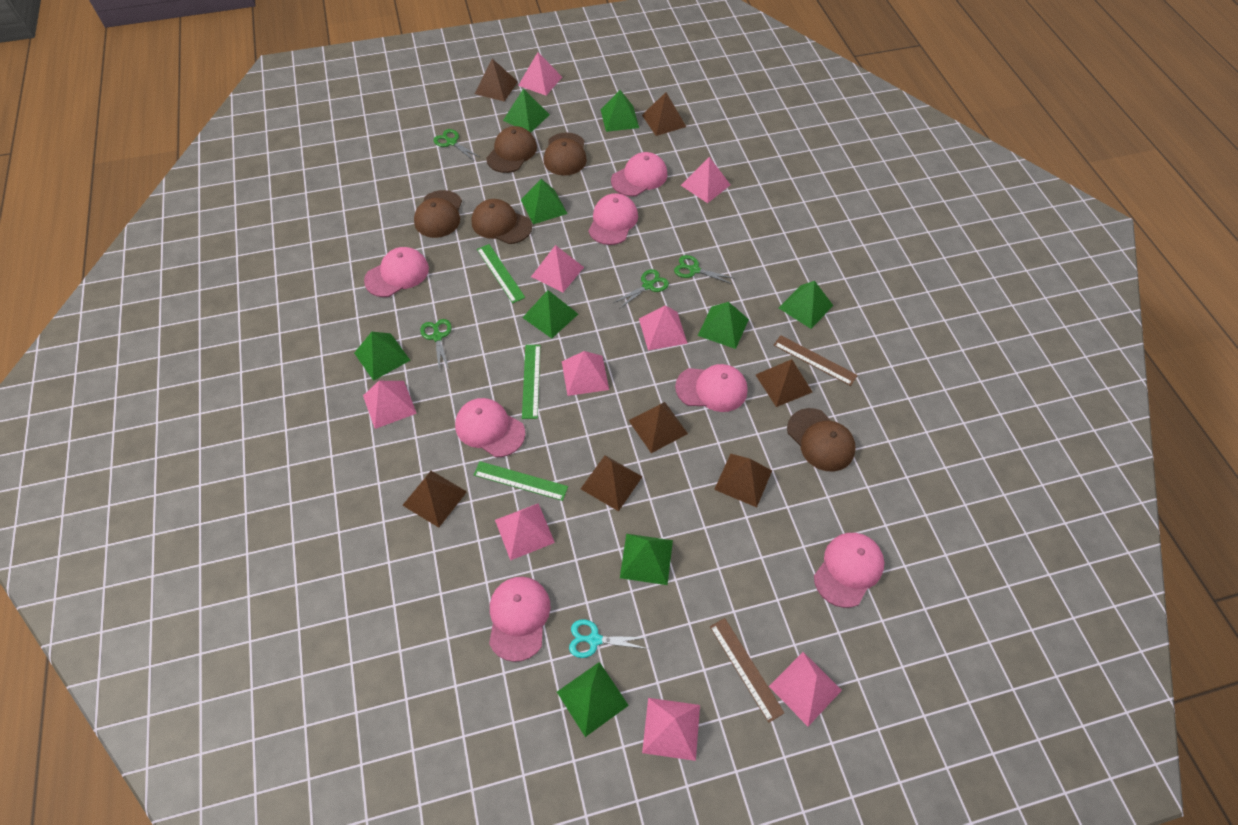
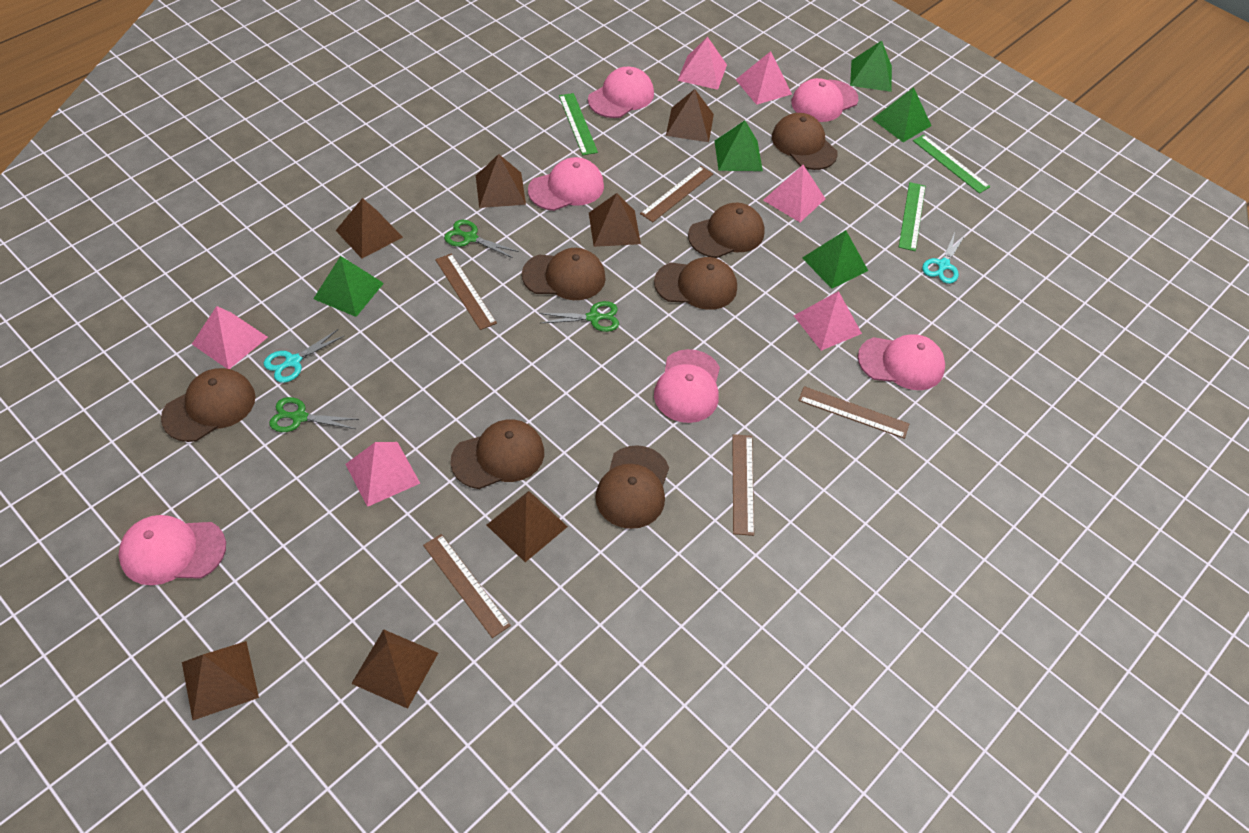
brown cap: 5 -> 7
brown ruler: 2 -> 5
green pyramid: 9 -> 5
green scissors: 4 -> 3
pink cap: 7 -> 6
pink pyramid: 9 -> 6
turquoise scissors: 1 -> 2

